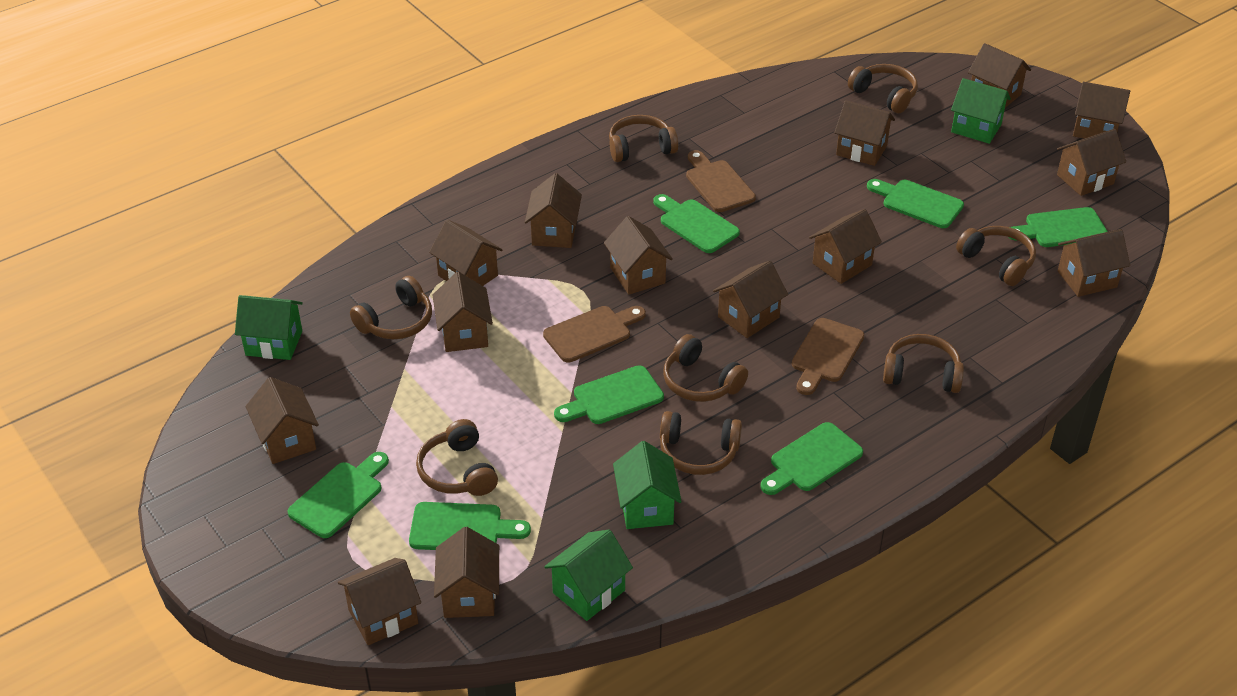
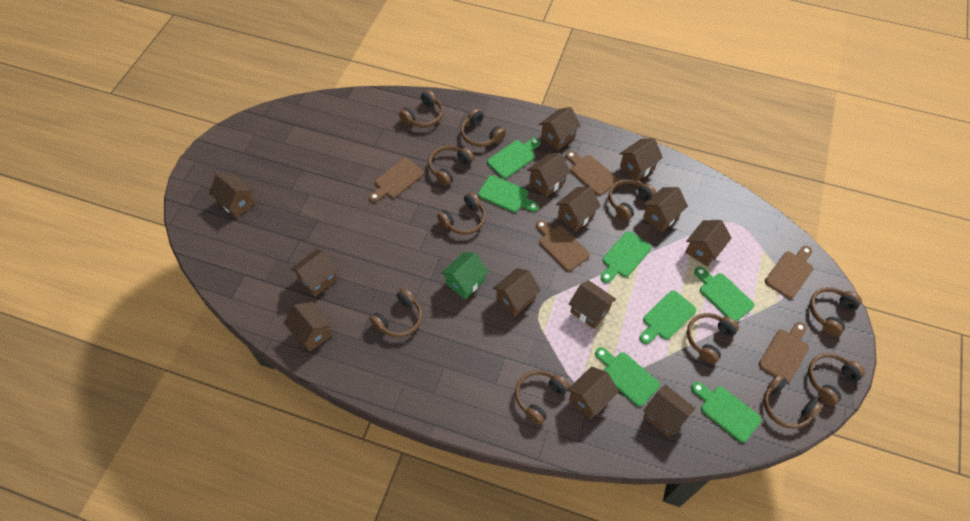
brown cutting board: 3 -> 5
brown headphones: 8 -> 11
brown house: 14 -> 13
green house: 4 -> 1

